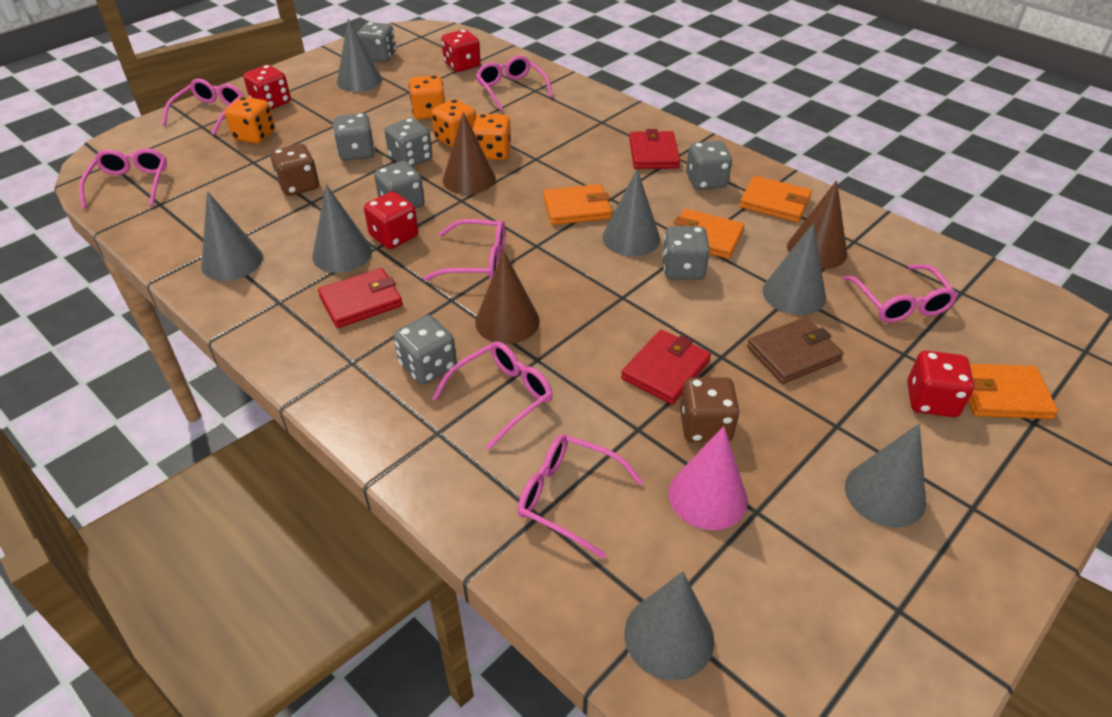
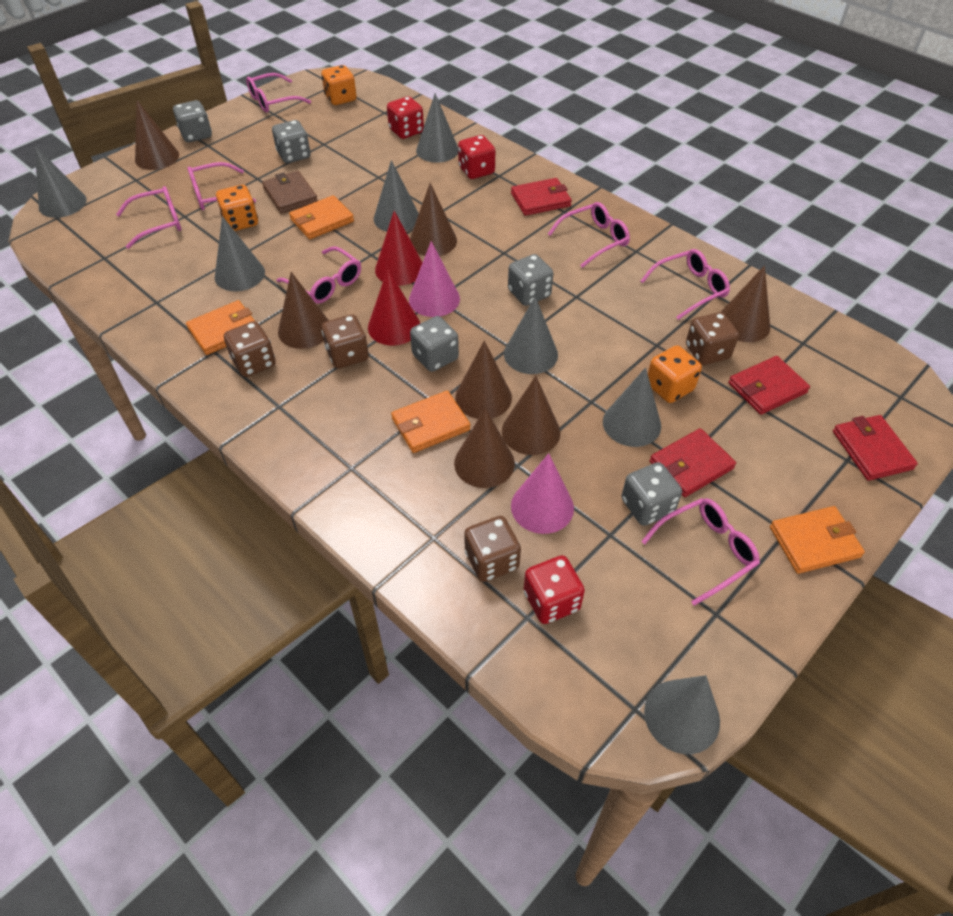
brown cone: 3 -> 7
brown dice: 2 -> 4
grey dice: 7 -> 5
orange dice: 4 -> 3
pink cone: 1 -> 2
red cone: 0 -> 2
red dice: 4 -> 3
red wallet: 3 -> 4

